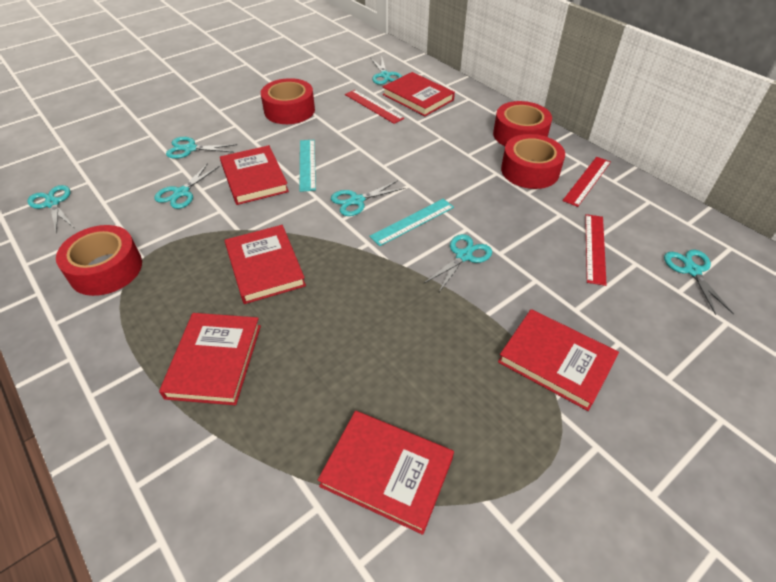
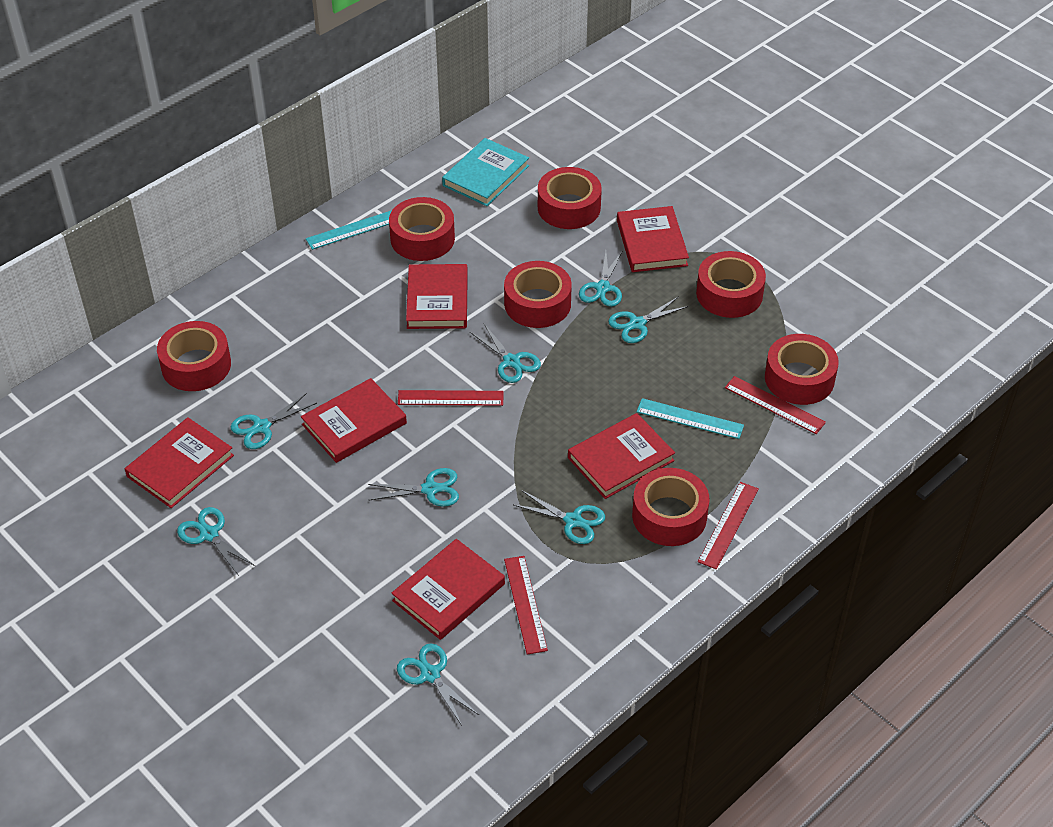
red ruler: 3 -> 4
red tape: 4 -> 7
turquoise book: 0 -> 1
turquoise scissors: 7 -> 8

